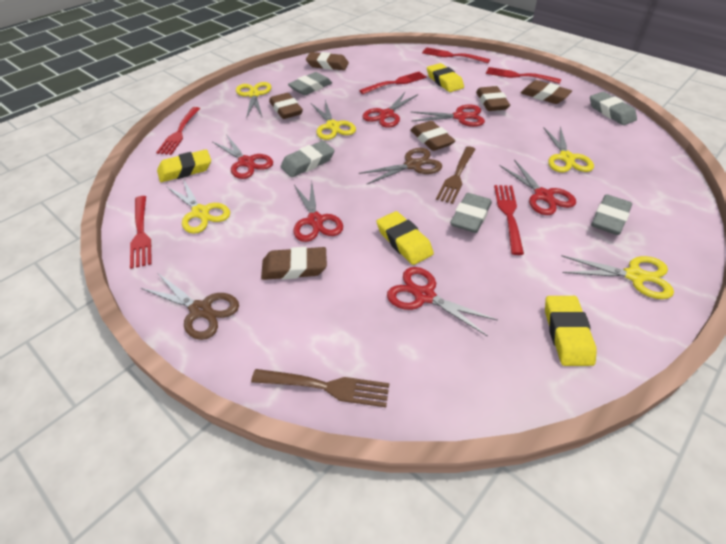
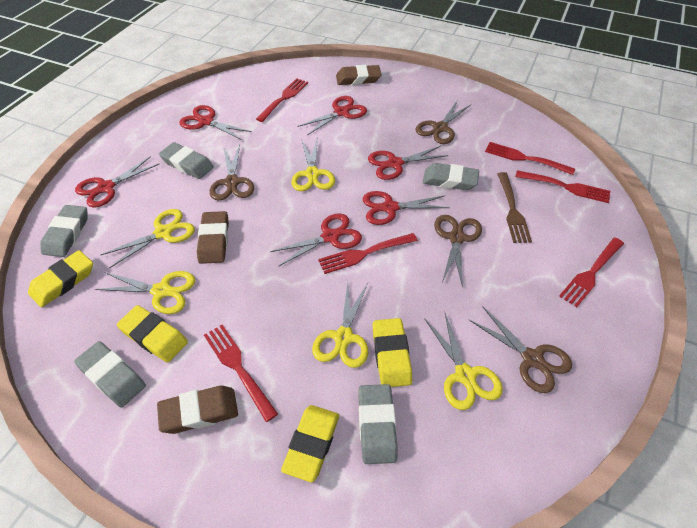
brown eraser: 6 -> 3
brown fork: 2 -> 1
brown scissors: 2 -> 4

